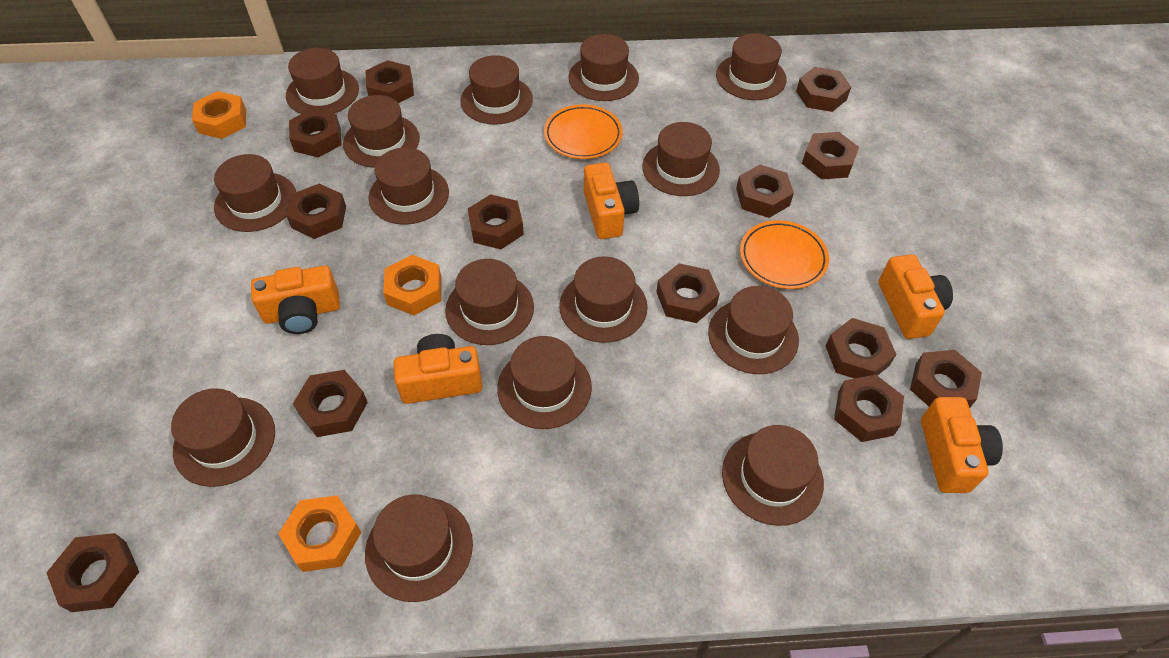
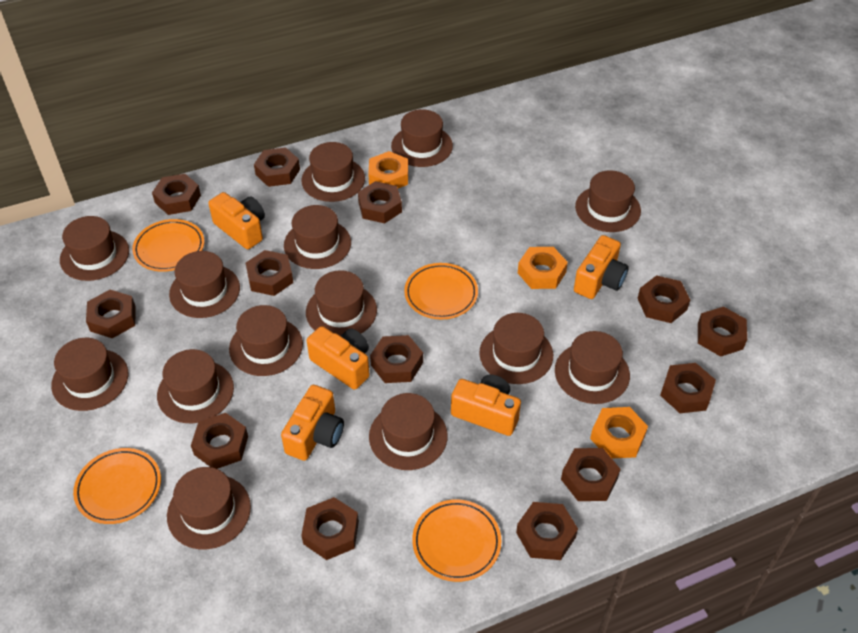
brown hat: 15 -> 14
orange plate: 2 -> 4

